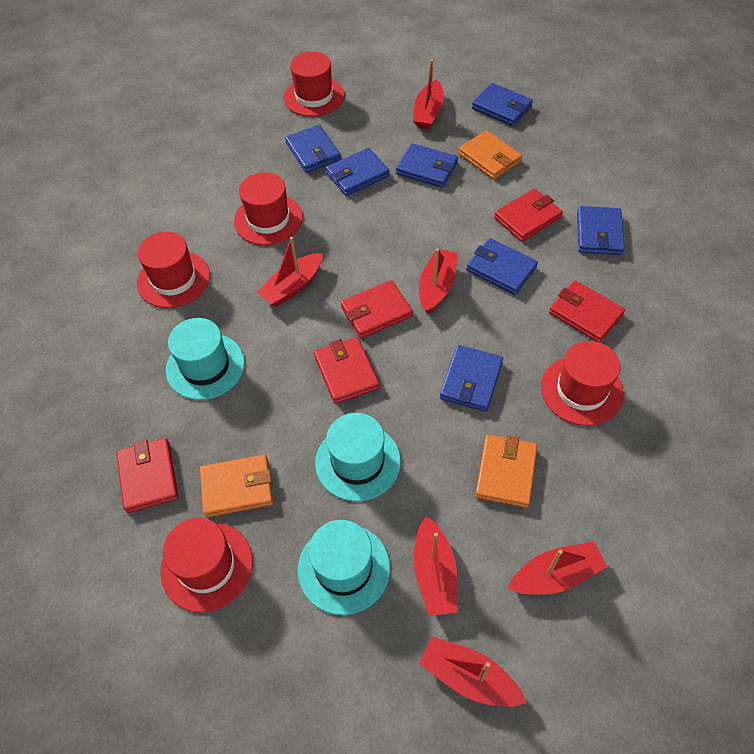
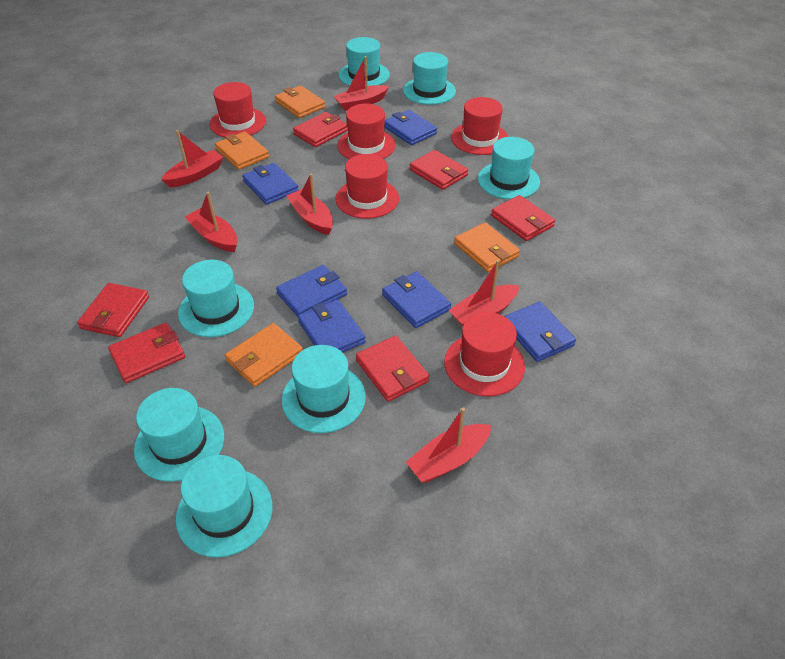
blue wallet: 7 -> 6
orange wallet: 3 -> 4
red wallet: 5 -> 6
turquoise hat: 3 -> 7

